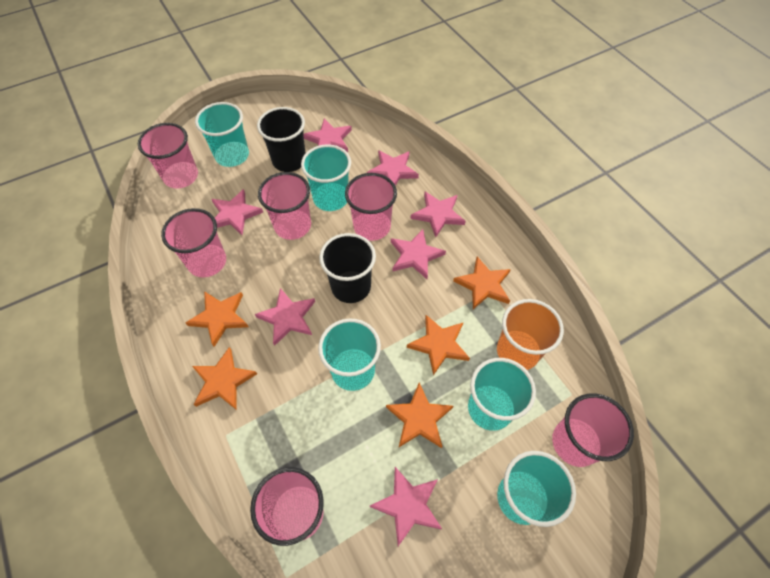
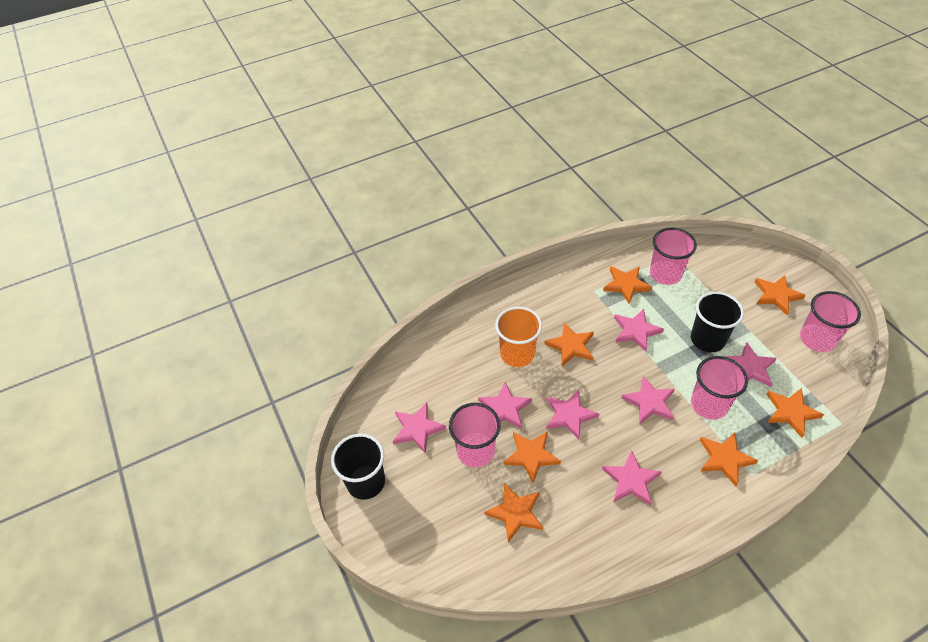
orange star: 5 -> 7
pink cup: 6 -> 4
turquoise cup: 5 -> 0

